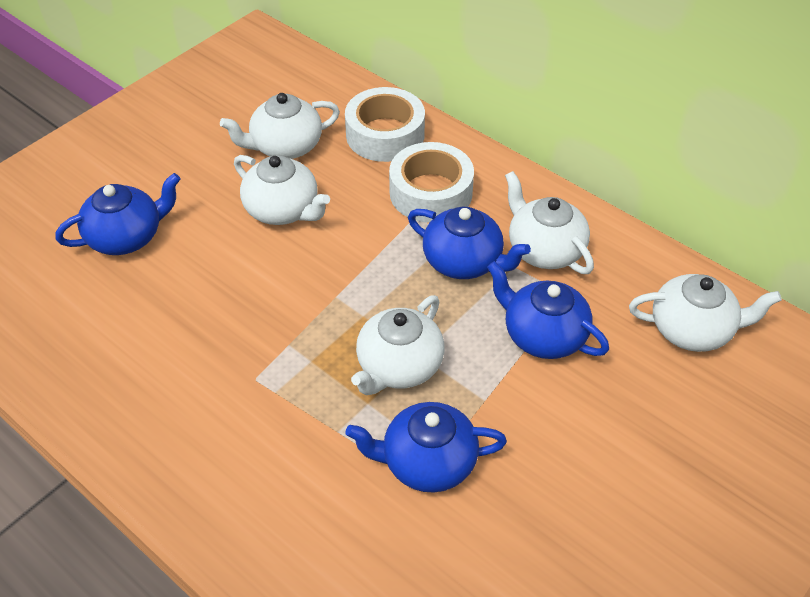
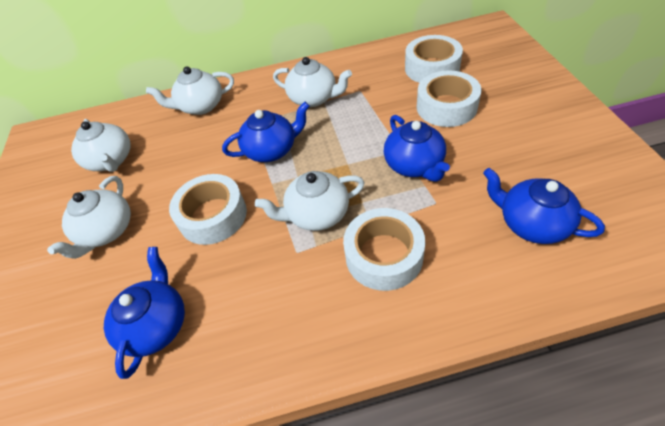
white tape: 2 -> 4

